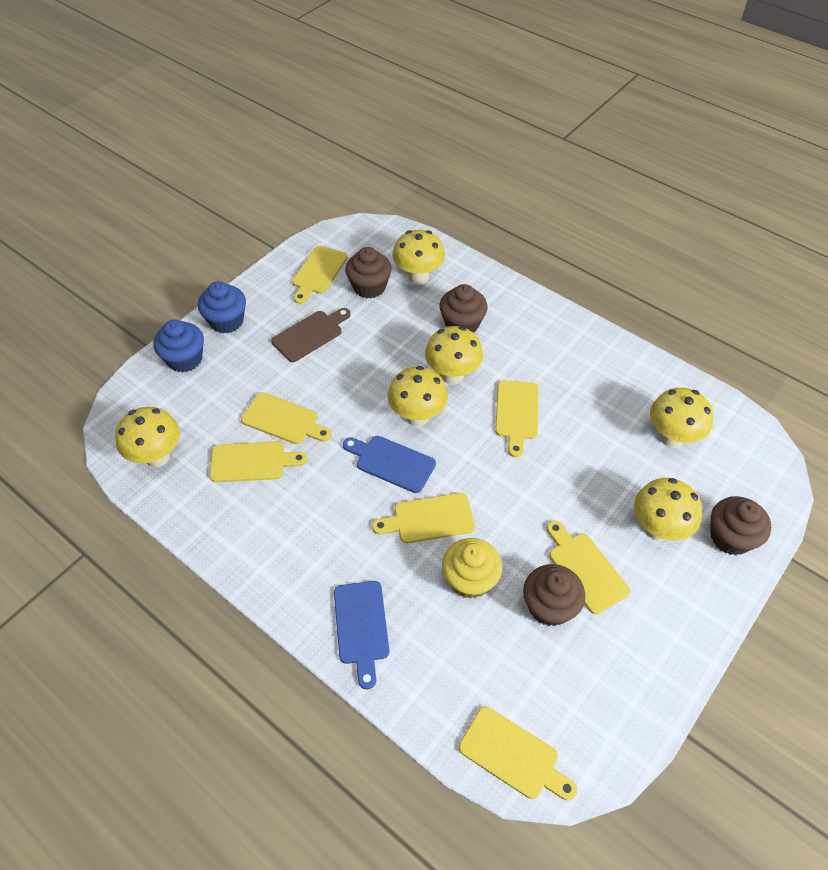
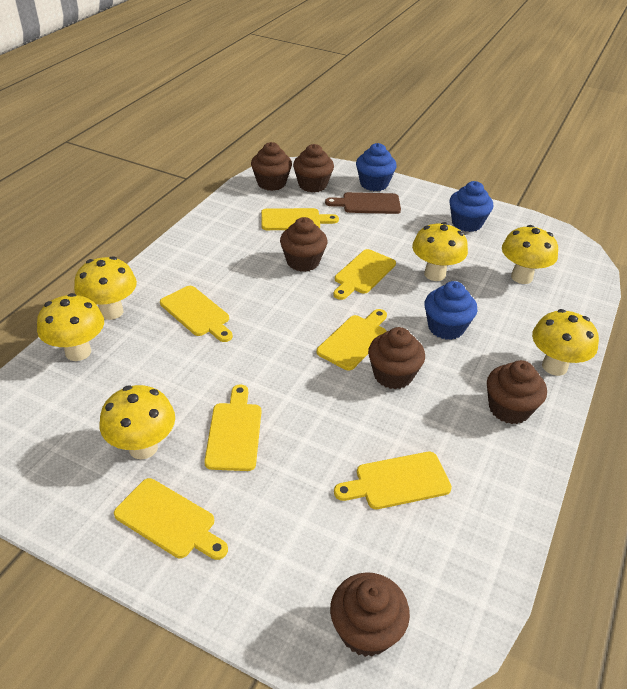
blue cupcake: 2 -> 3
blue cutting board: 2 -> 0
brown cupcake: 4 -> 6
yellow cupcake: 1 -> 0

